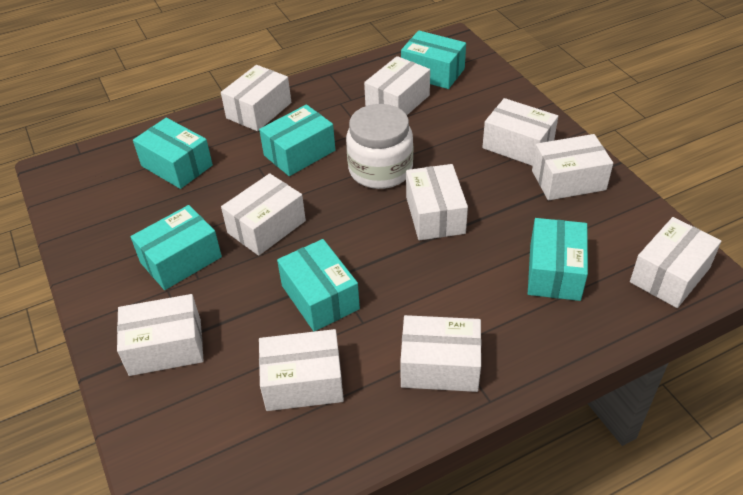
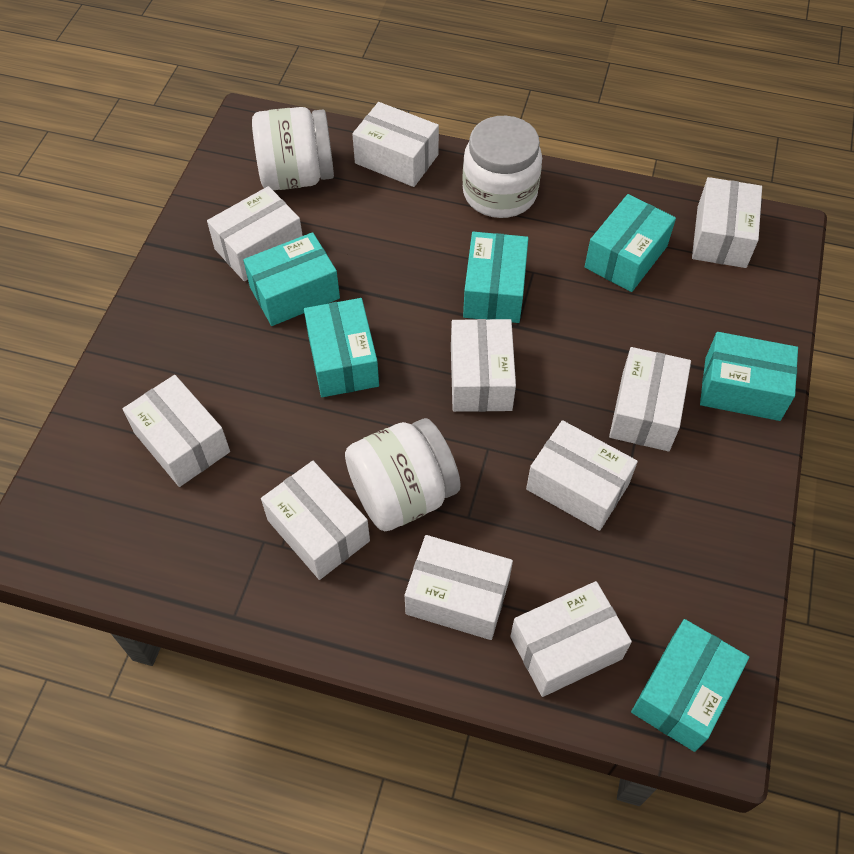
white jar: 1 -> 3

